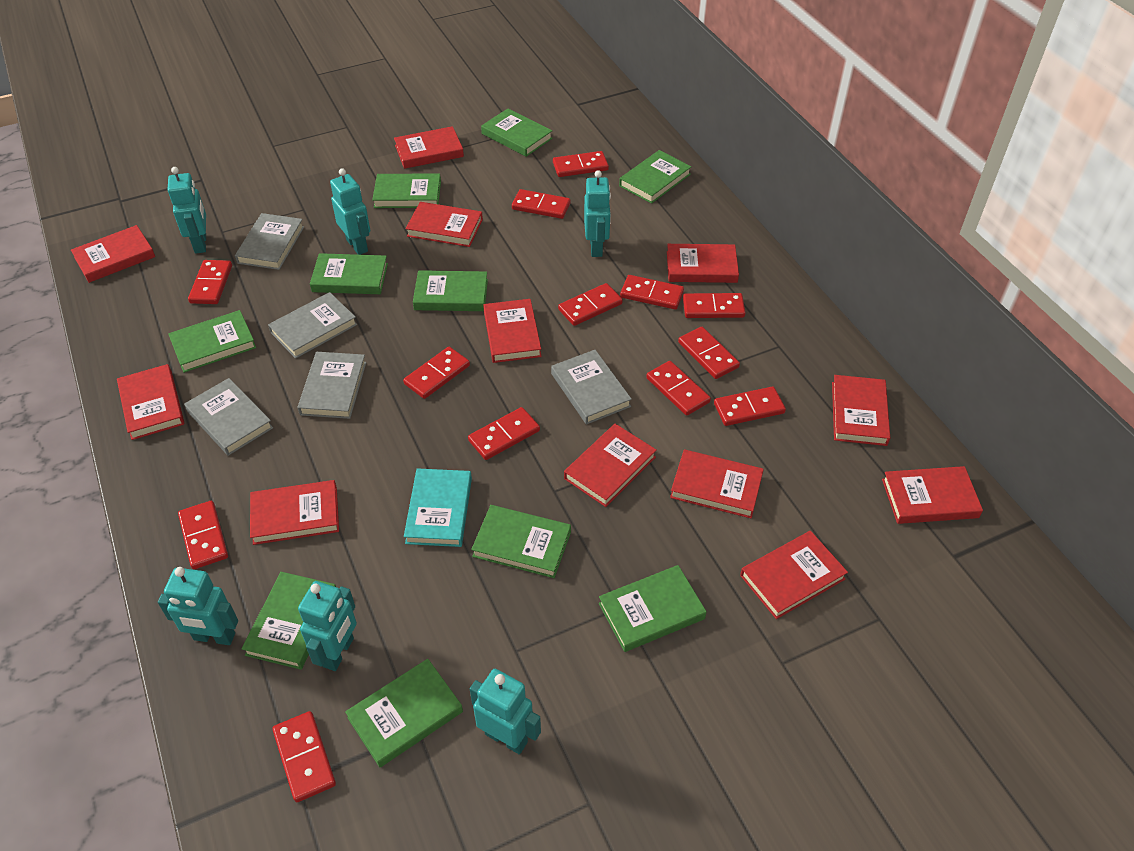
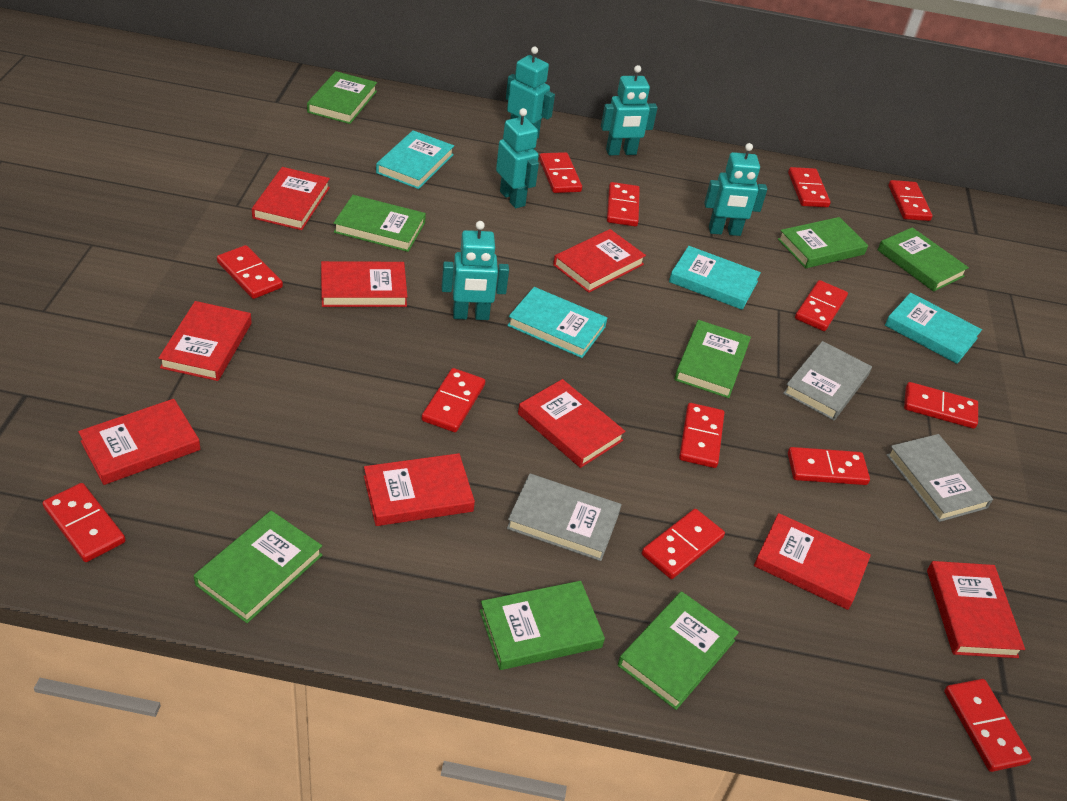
green book: 10 -> 8
grey book: 5 -> 3
red book: 12 -> 9
turquoise book: 1 -> 4
turquoise robot: 6 -> 5

